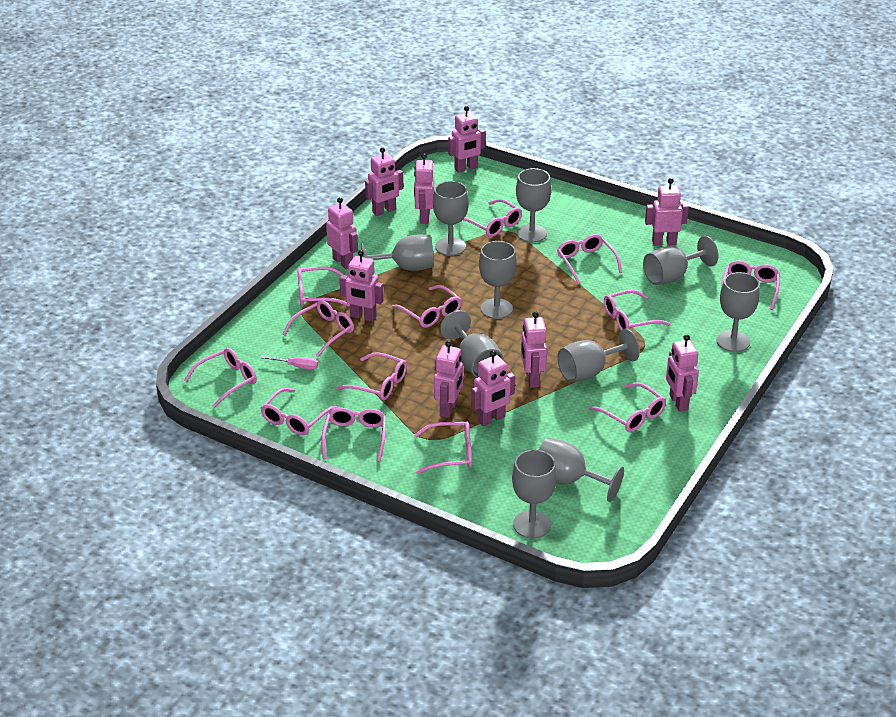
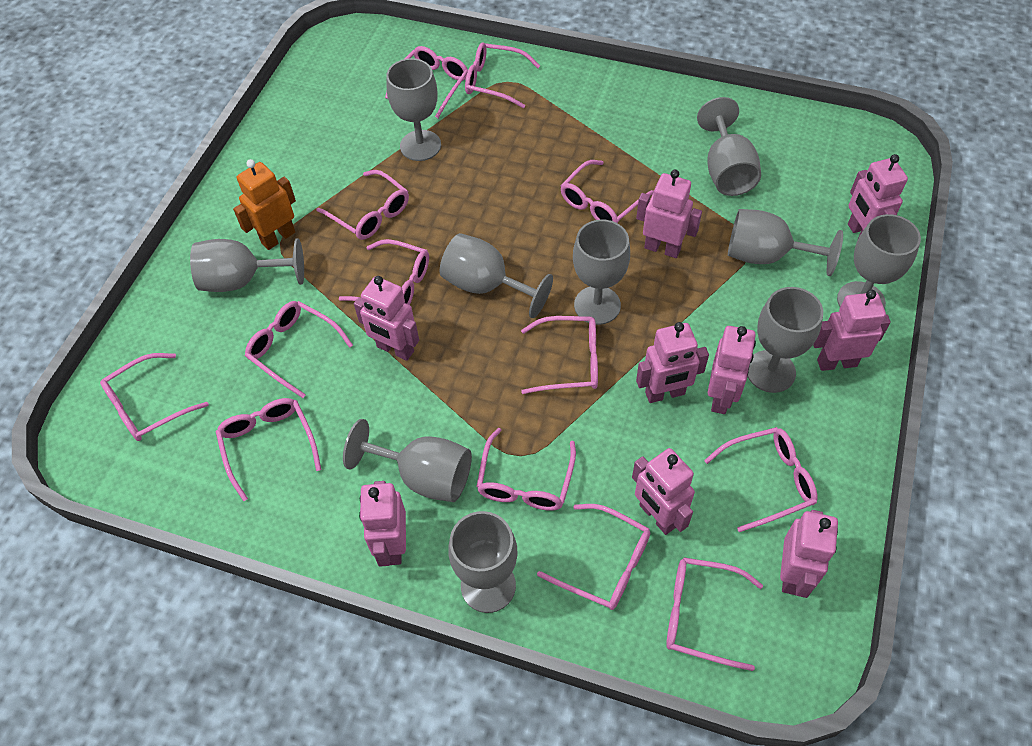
orange robot: 0 -> 1
pink robot: 10 -> 9
pink screwdriver: 1 -> 0

